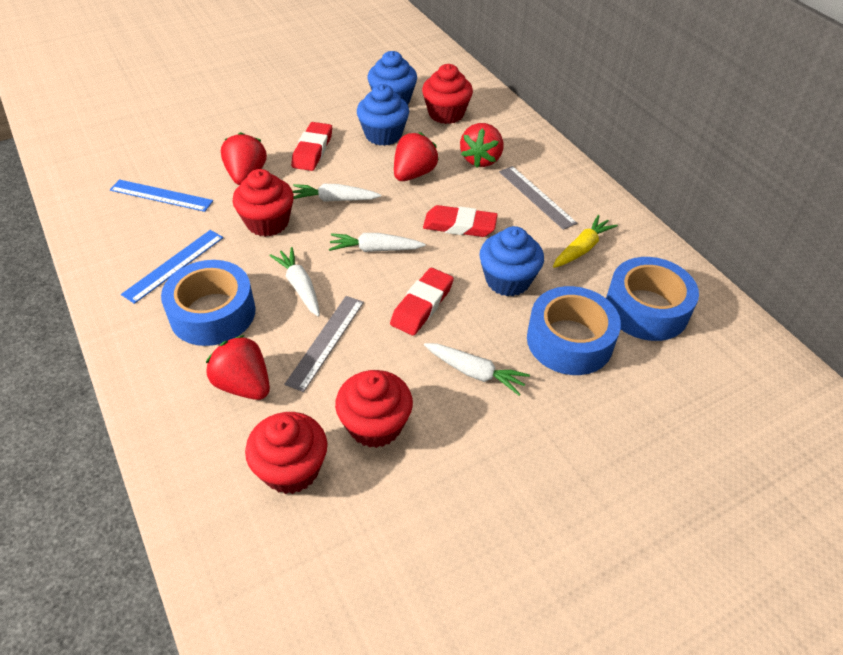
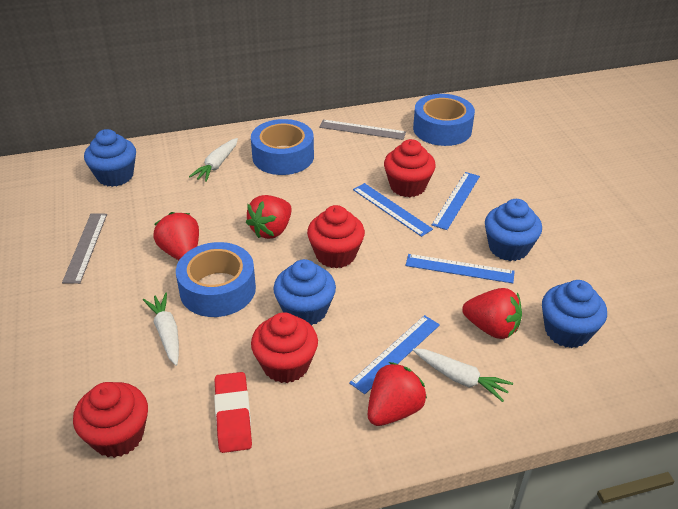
blue cupcake: 3 -> 4
blue ruler: 2 -> 4
red eraser: 3 -> 1
white carrot: 4 -> 3
yellow carrot: 1 -> 0

